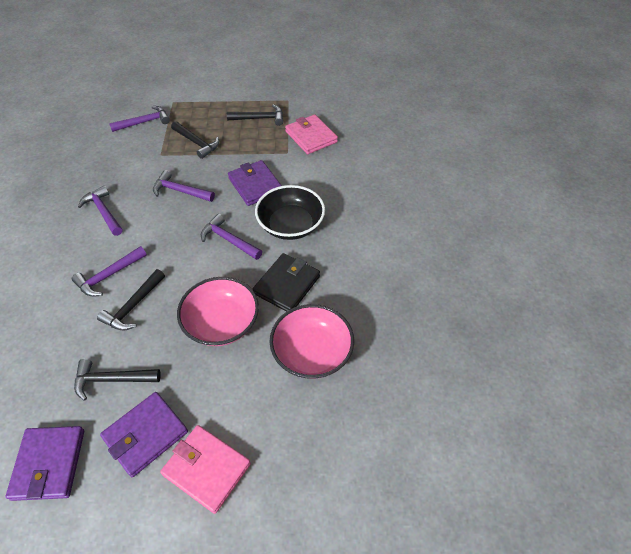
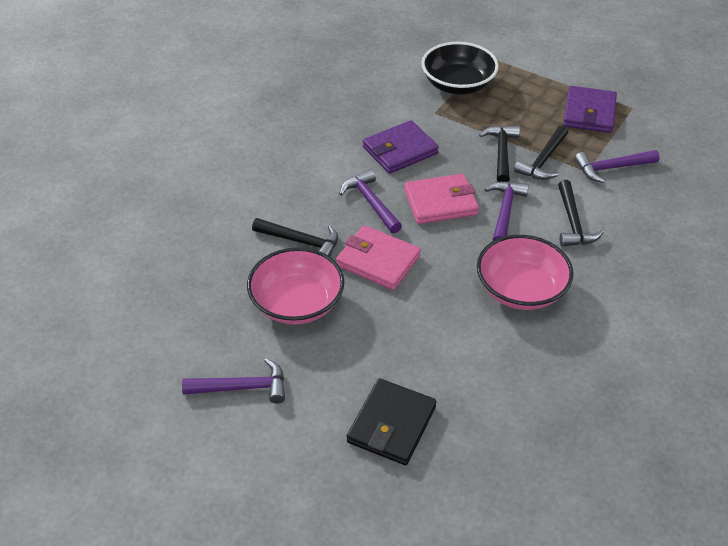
purple hammer: 5 -> 4
purple wallet: 3 -> 2

